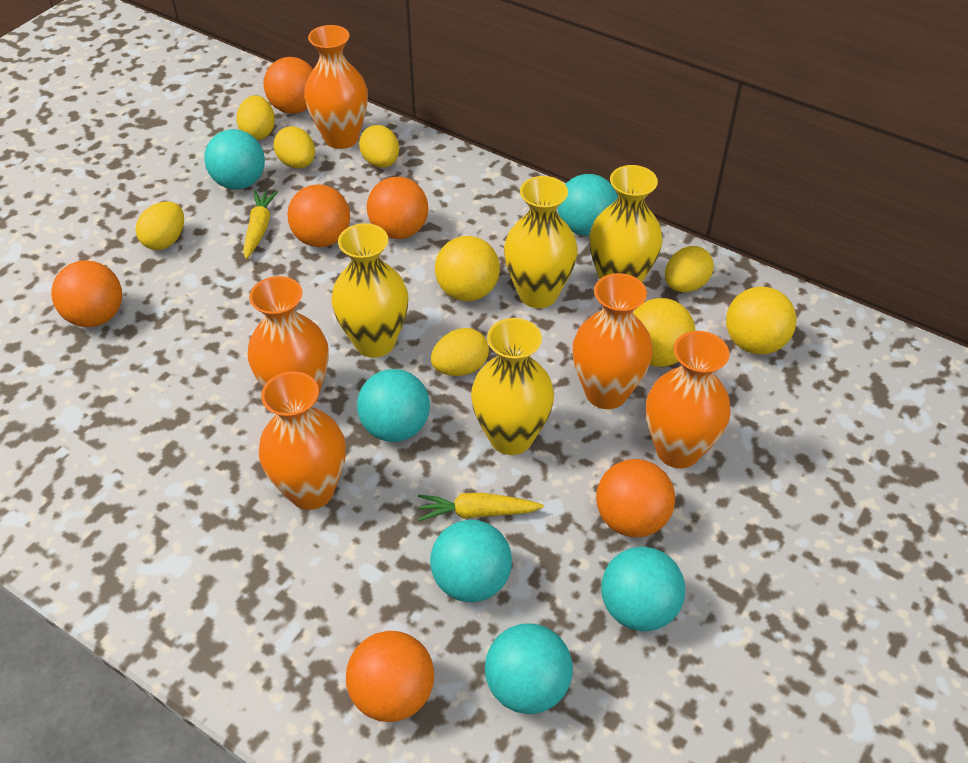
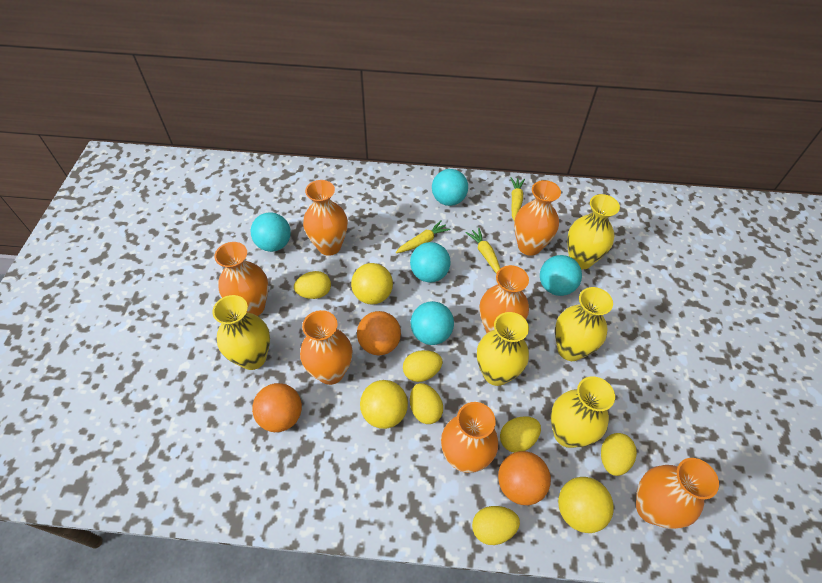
orange ball: 6 -> 3
orange vase: 5 -> 7
turquoise ball: 6 -> 5
yellow carrot: 2 -> 3
yellow vase: 4 -> 5

